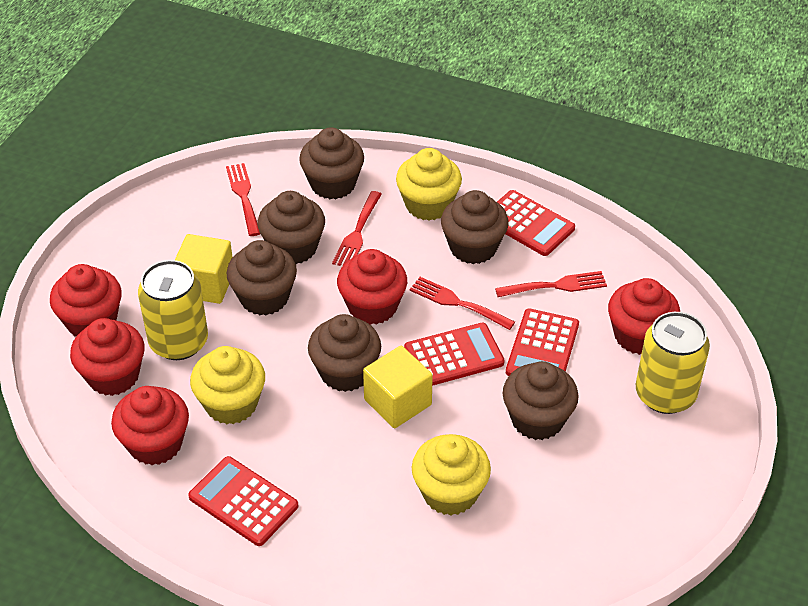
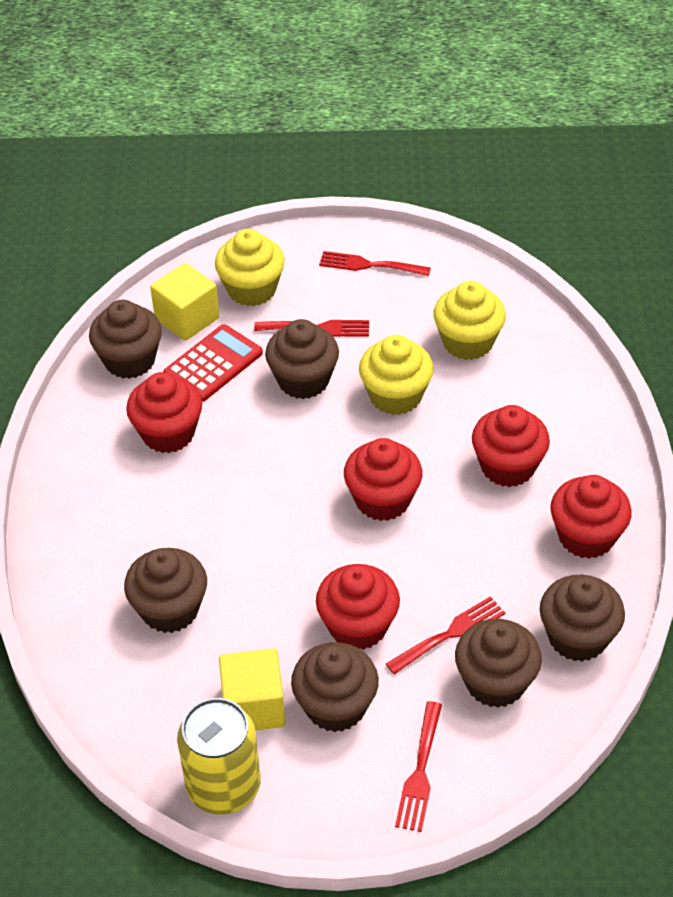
red calculator: 4 -> 1
yellow can: 2 -> 1

